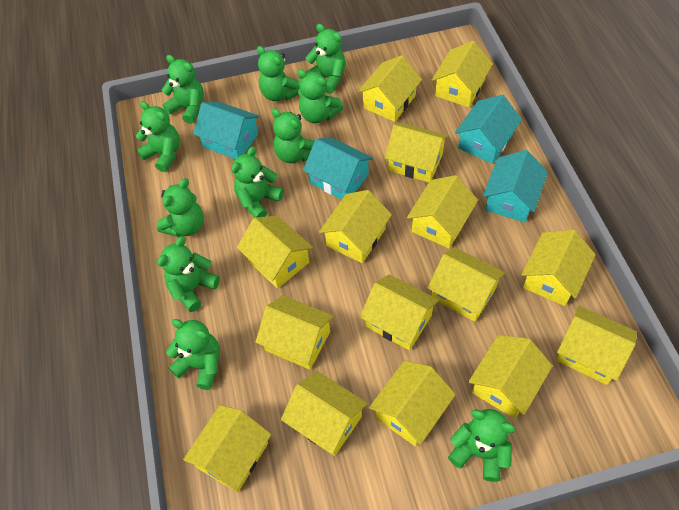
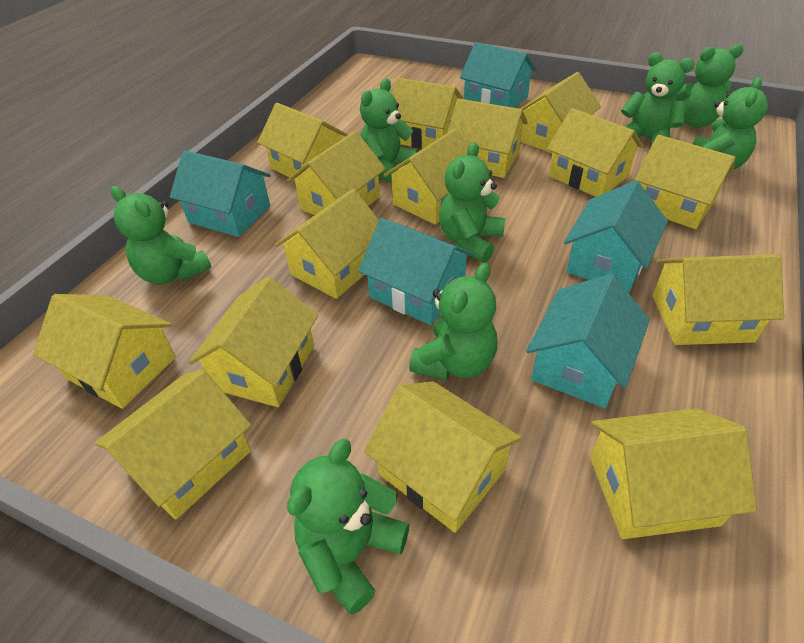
green teddy bear: 11 -> 8
turquoise house: 4 -> 5

